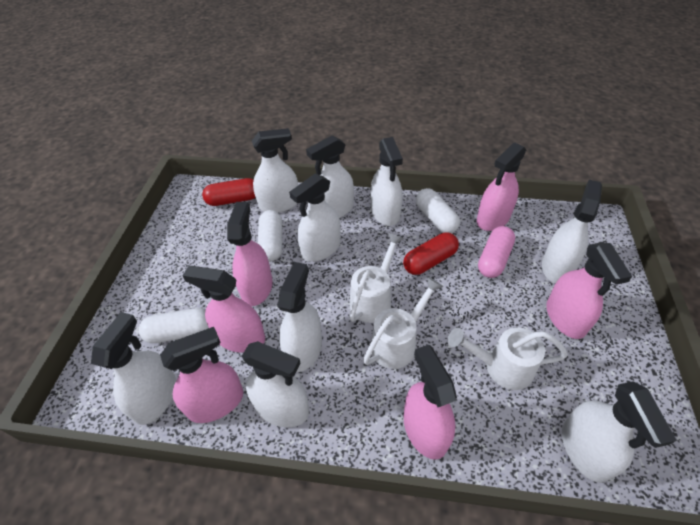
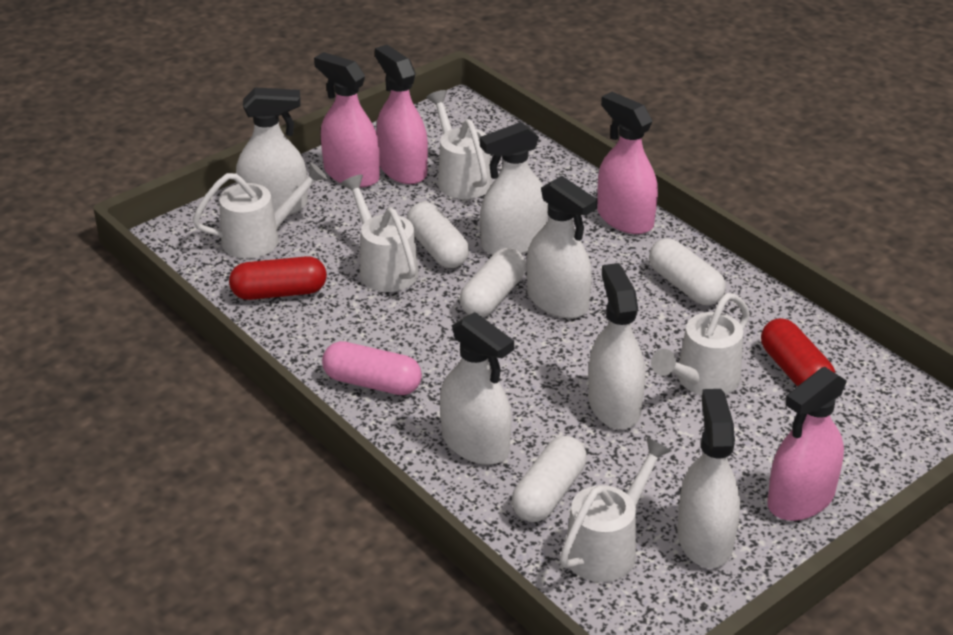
pink spray bottle: 6 -> 4
white capsule: 3 -> 4
white spray bottle: 9 -> 6
white watering can: 3 -> 5

